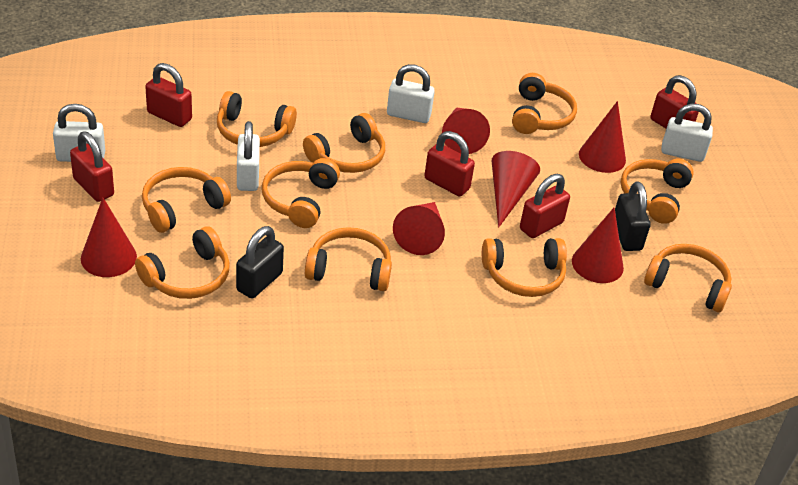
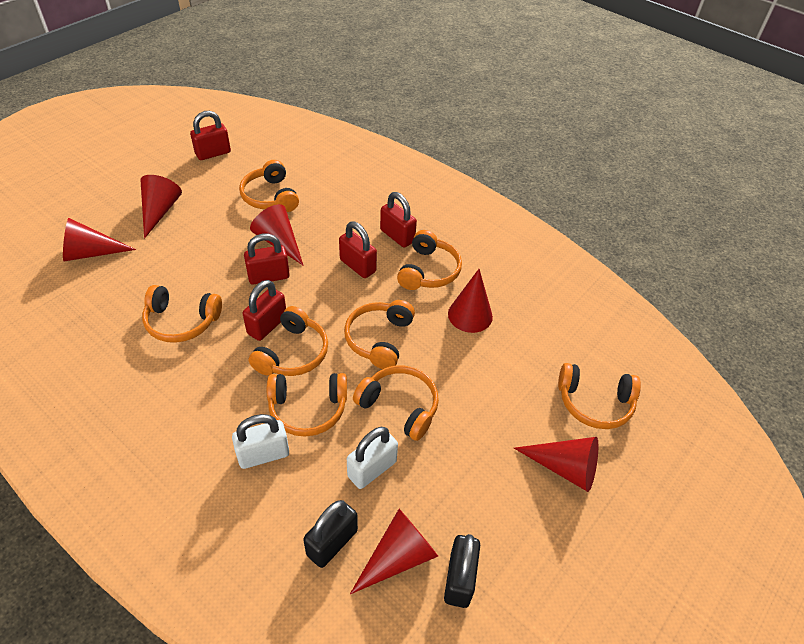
orange headphones: 10 -> 8
white padlock: 4 -> 2

